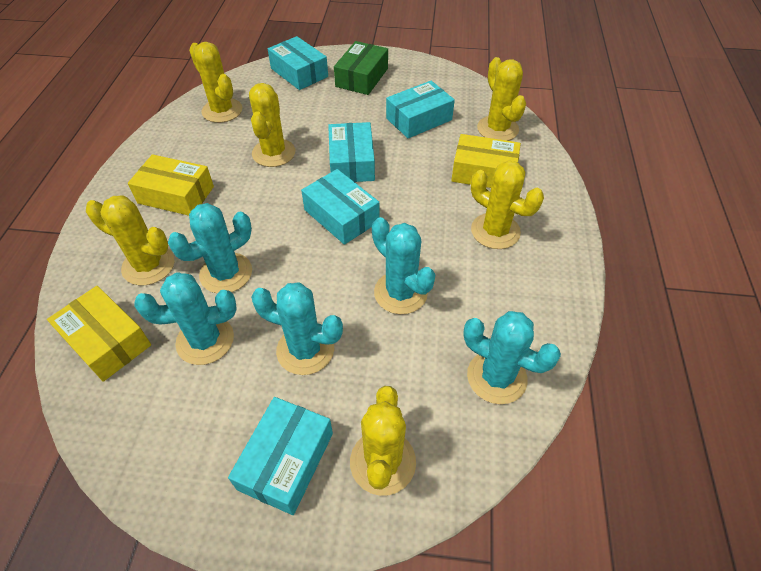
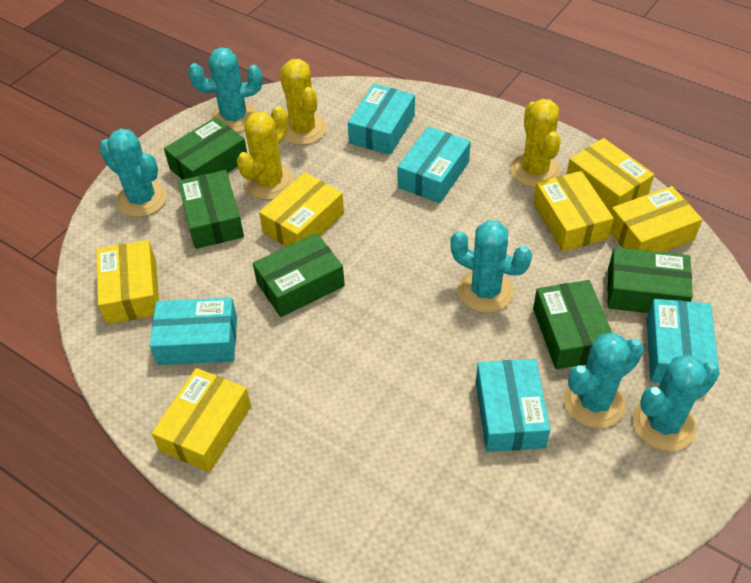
green box: 1 -> 5
yellow box: 3 -> 6
yellow cactus: 6 -> 3

